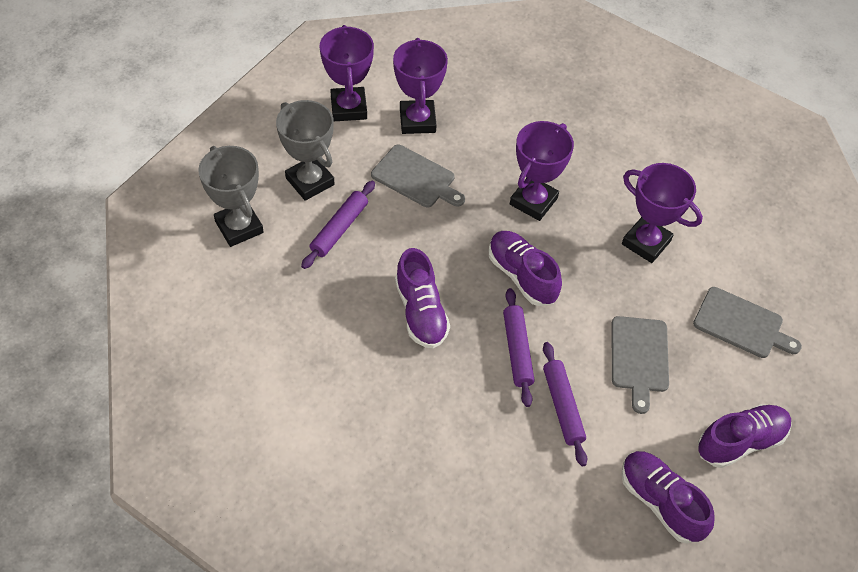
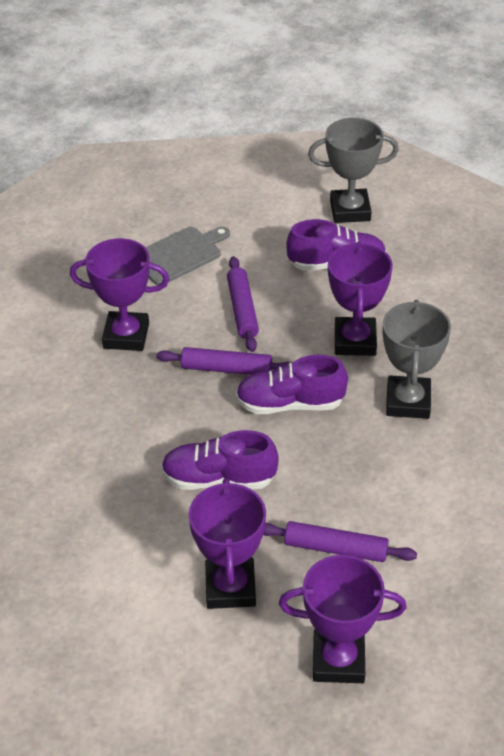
grey cutting board: 3 -> 1
purple shoe: 4 -> 3

